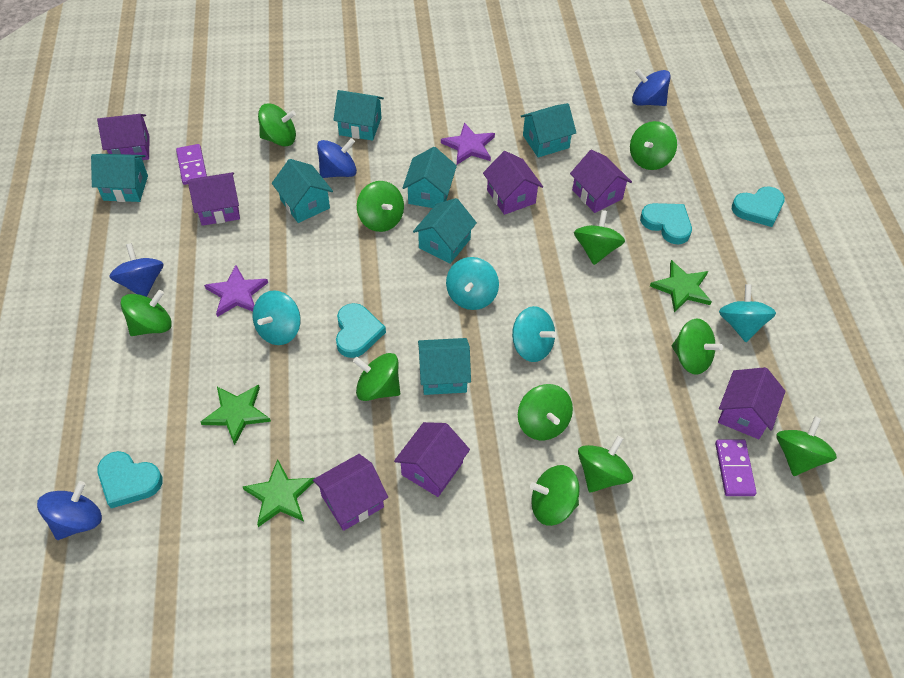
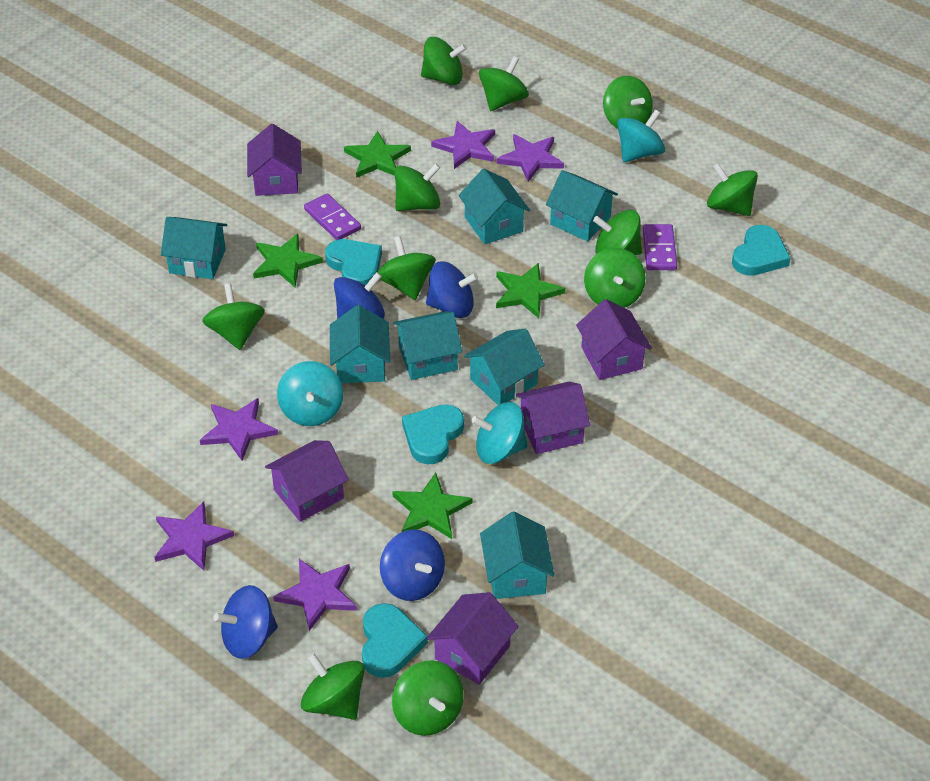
green star: 3 -> 4
purple house: 7 -> 5
purple star: 2 -> 5
turquoise spinning top: 4 -> 3

